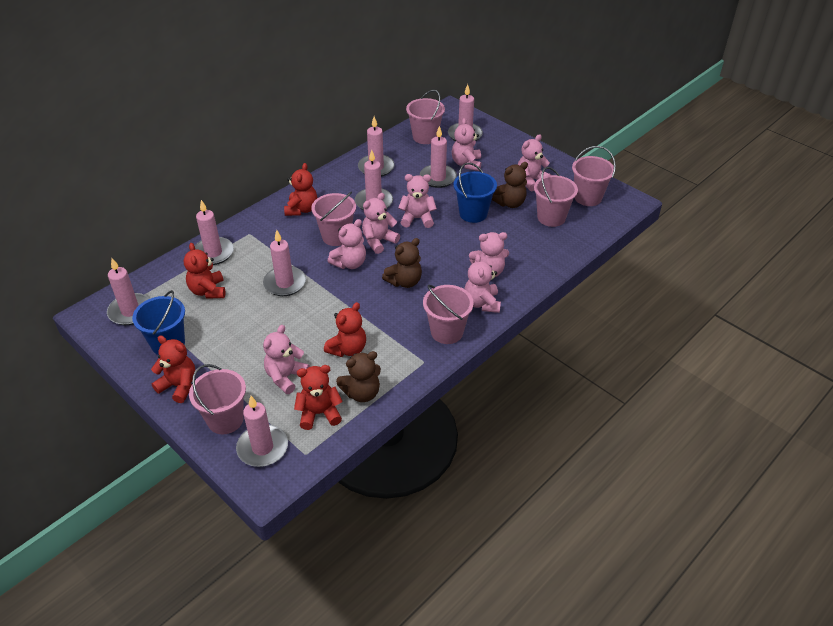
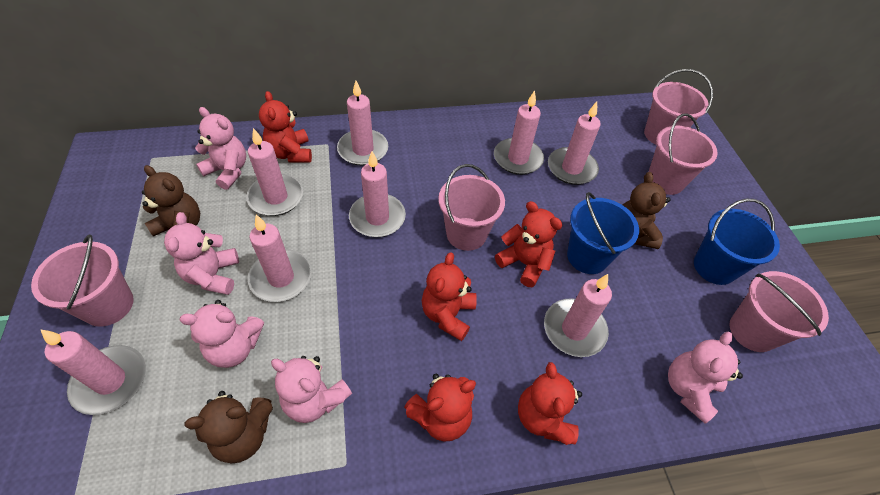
pink bucket: 6 -> 5
pink teddy bear: 8 -> 5

